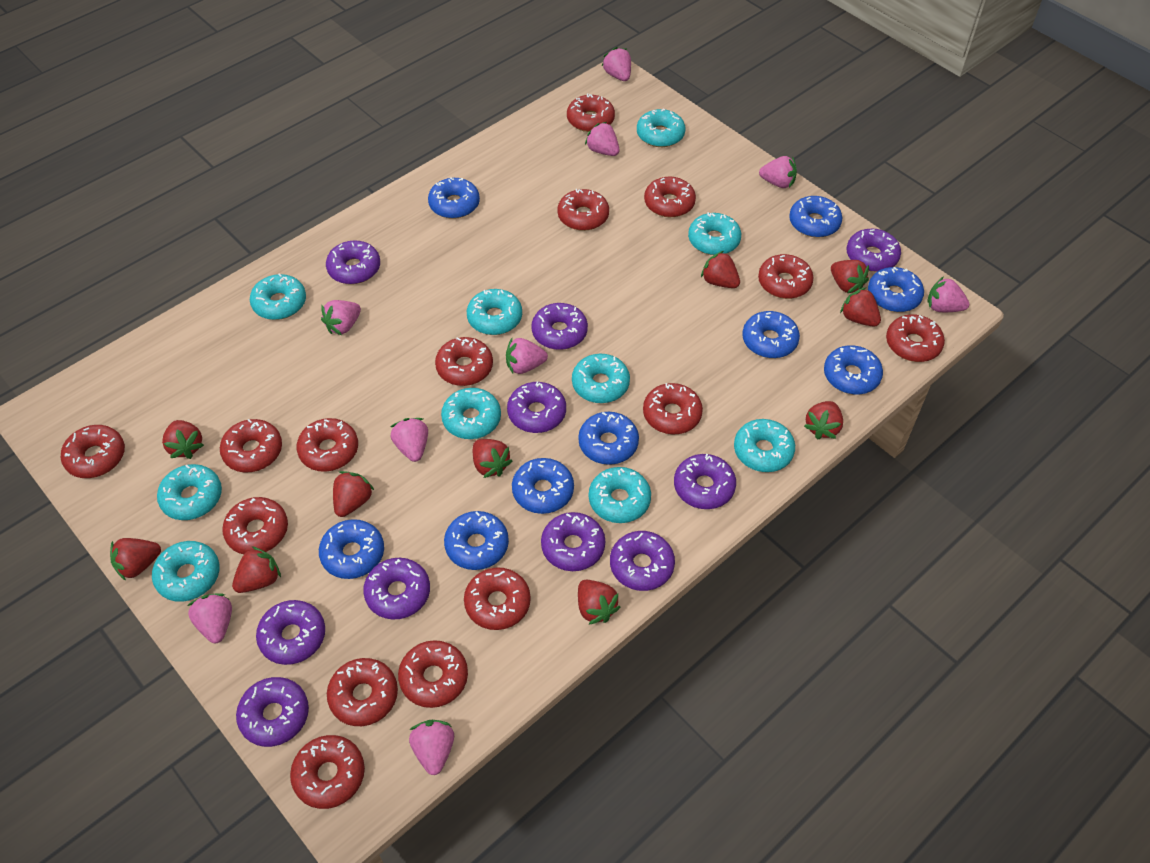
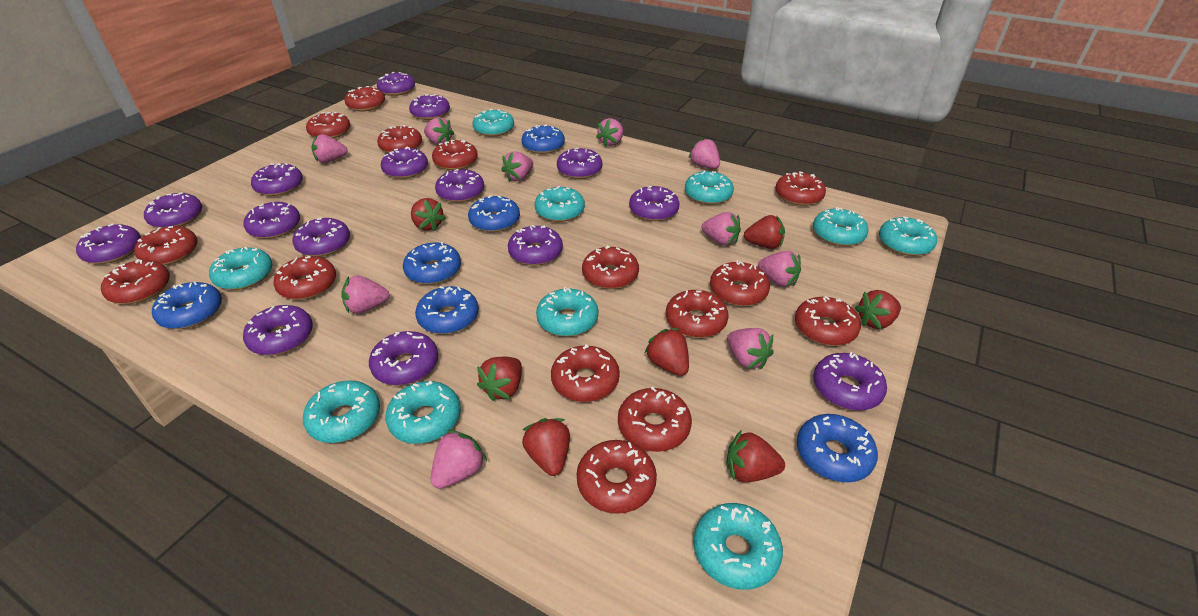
blue donut: 9 -> 6
pink strawberry: 9 -> 10
purple donut: 10 -> 15
red strawberry: 10 -> 7

